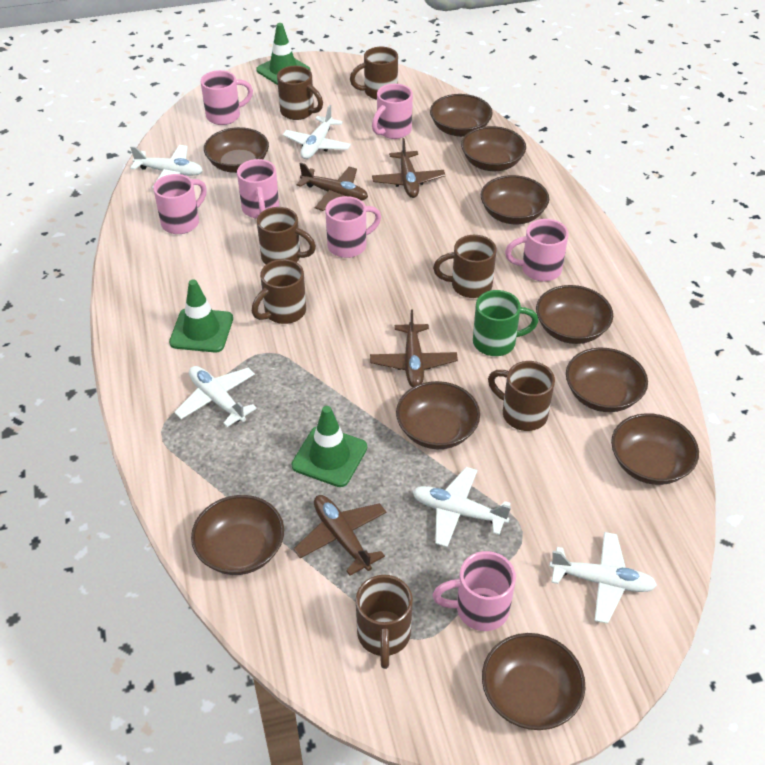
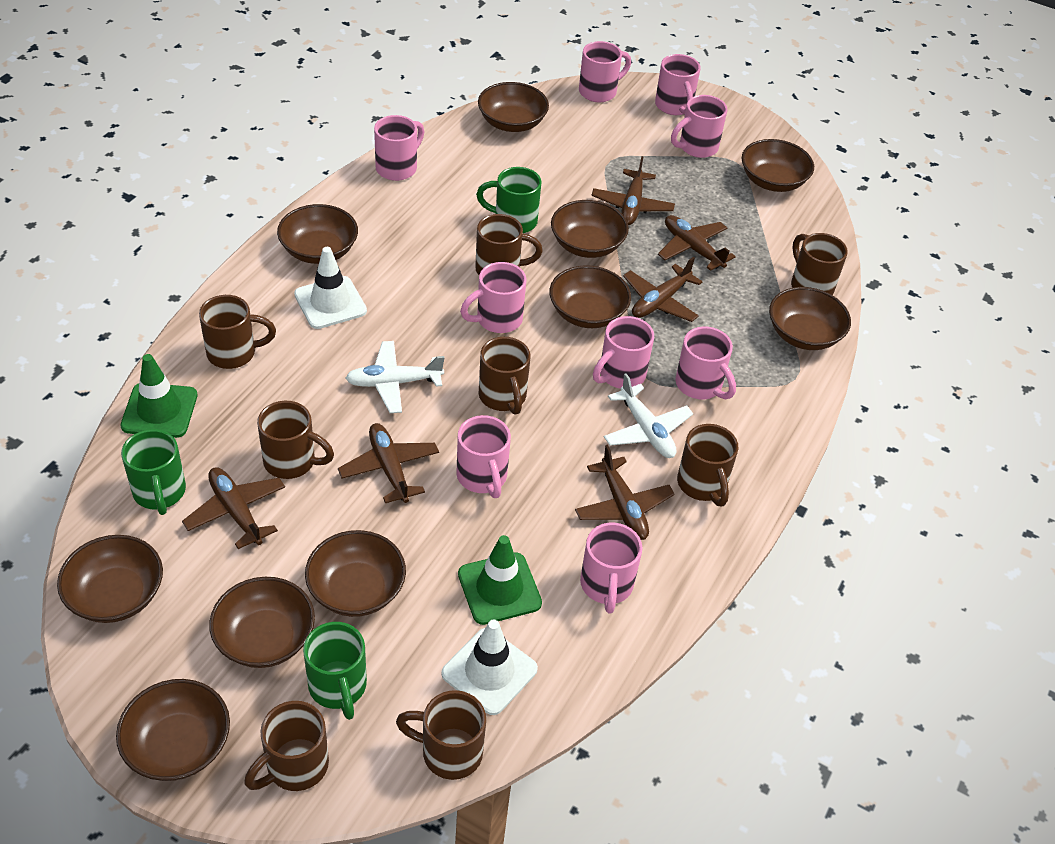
brown mug: 7 -> 8
brown plane: 4 -> 6
green mug: 1 -> 3
green traffic cone: 3 -> 2
pink mug: 7 -> 9
white plane: 5 -> 2
white traffic cone: 0 -> 2

